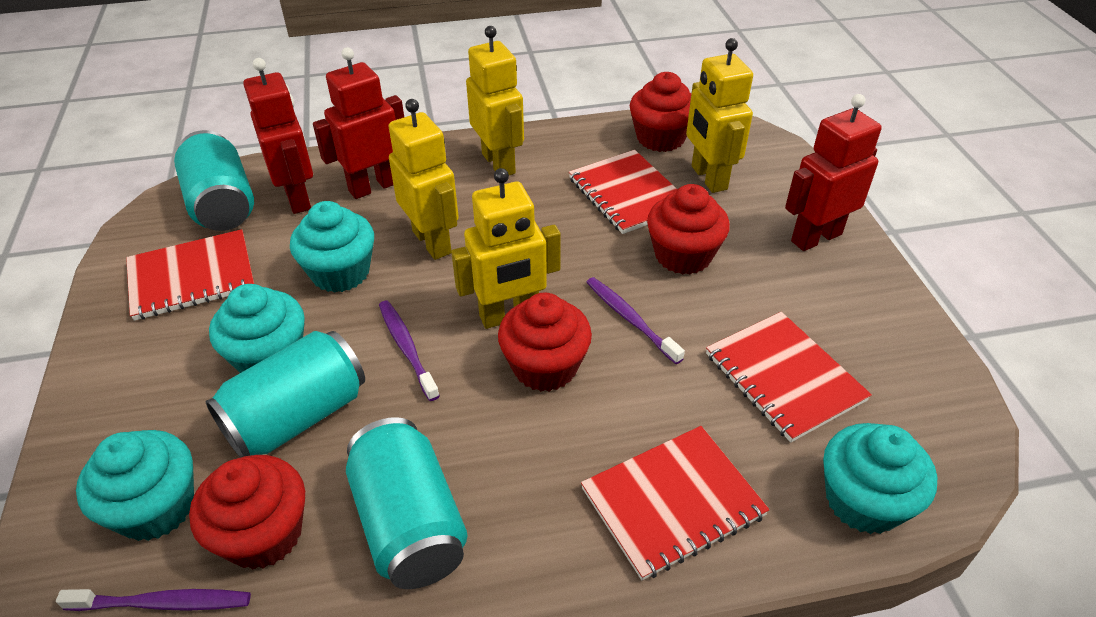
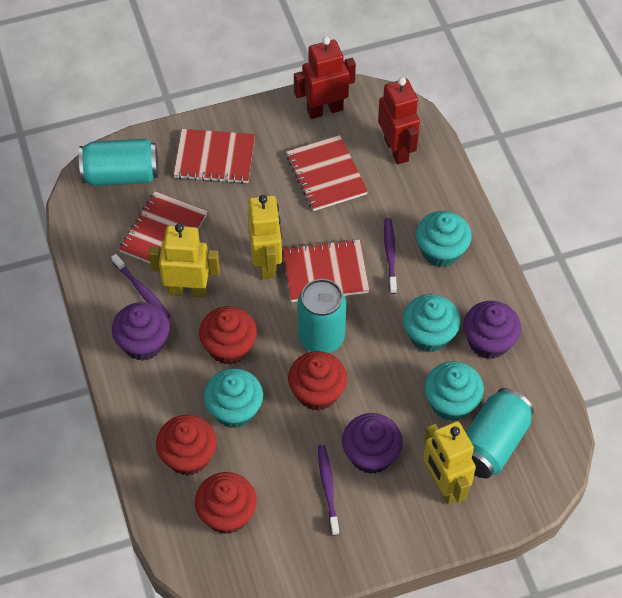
purple cupcake: 0 -> 3
red robot: 3 -> 2
yellow robot: 4 -> 3

